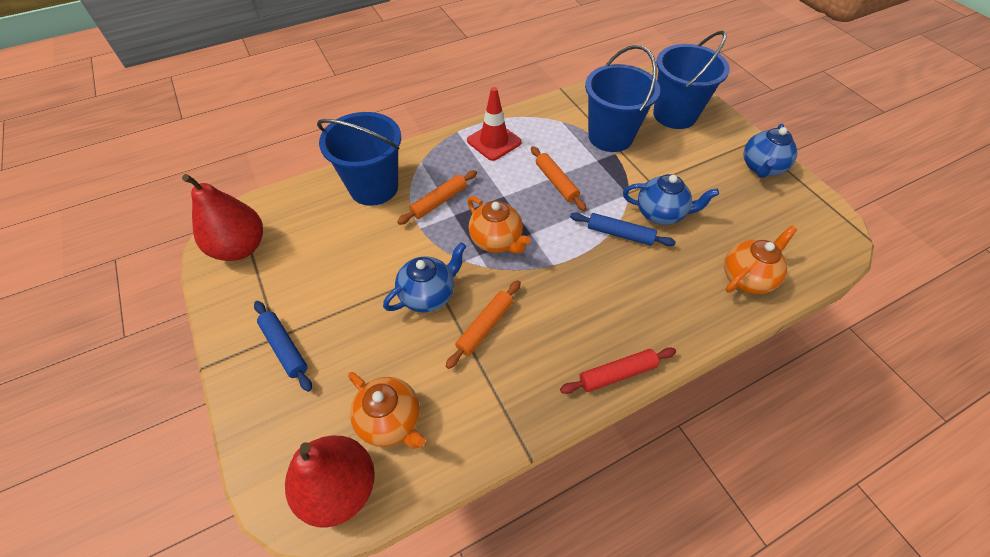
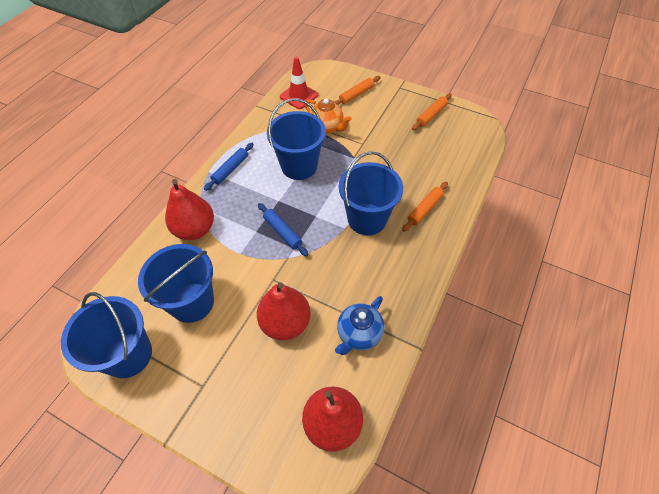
blue bucket: 3 -> 4
blue teapot: 3 -> 1
orange teapot: 3 -> 1
red pear: 2 -> 3
red rolling pin: 1 -> 0

